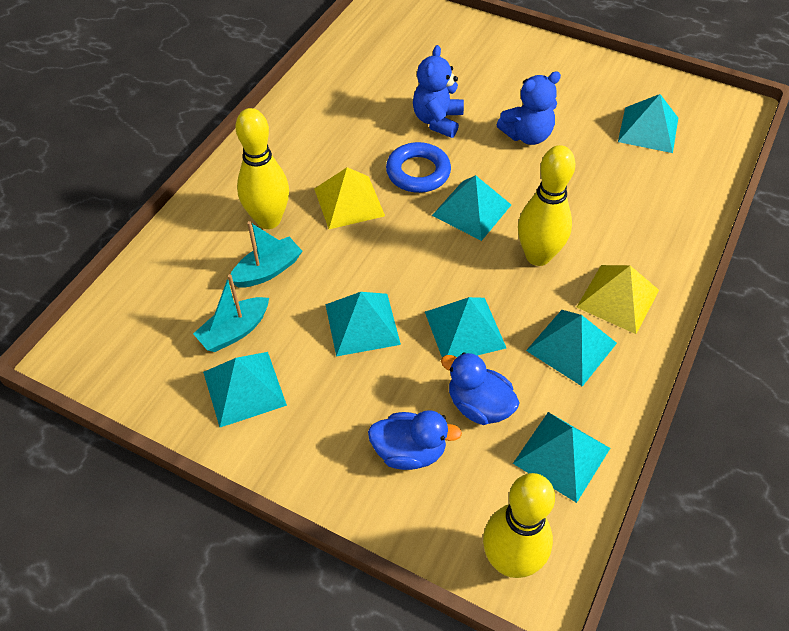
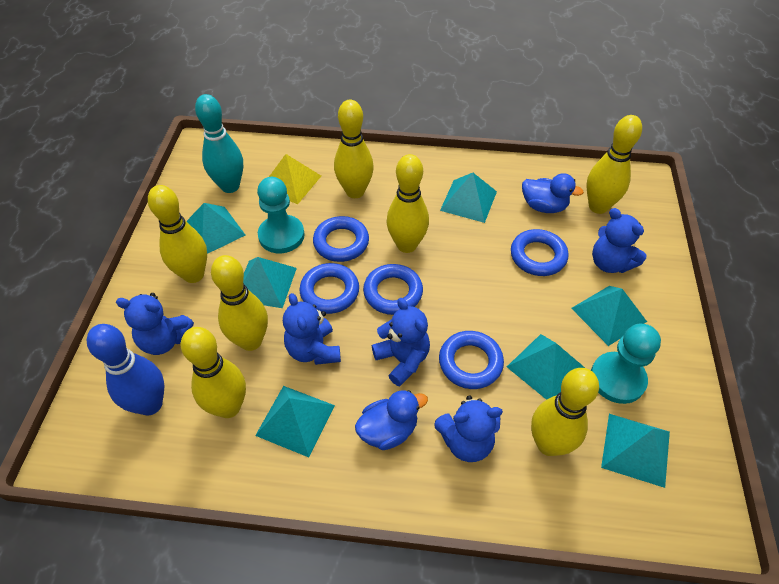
blue bowling pin: 0 -> 1
blue ring: 1 -> 5
blue teddy bear: 2 -> 5
turquoise boat: 2 -> 0
turquoise bowling pin: 0 -> 1
turquoise pawn: 0 -> 2
yellow bowling pin: 3 -> 7
yellow pyramid: 2 -> 1

